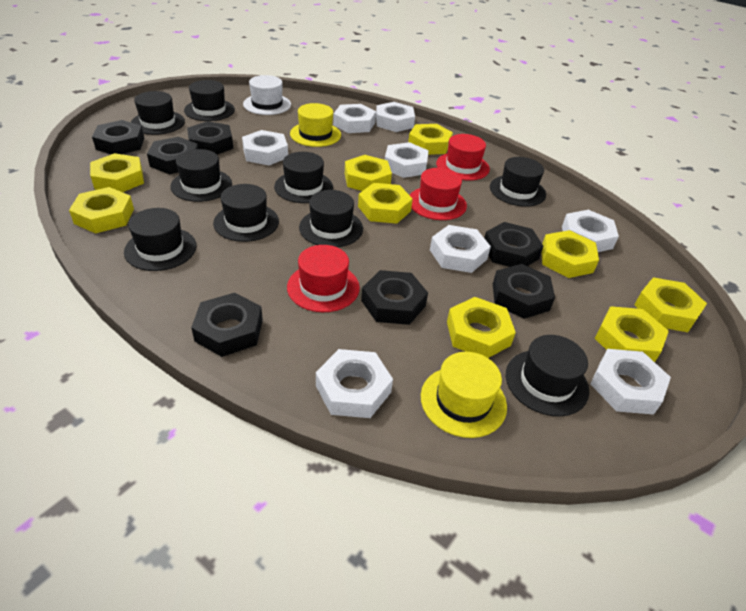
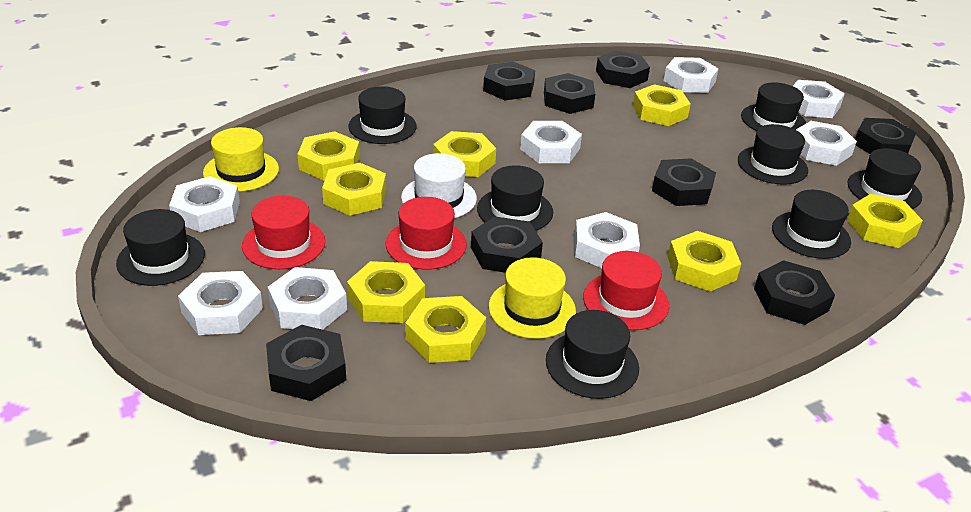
black hat: 9 -> 8
black nut: 7 -> 8
yellow nut: 9 -> 8

